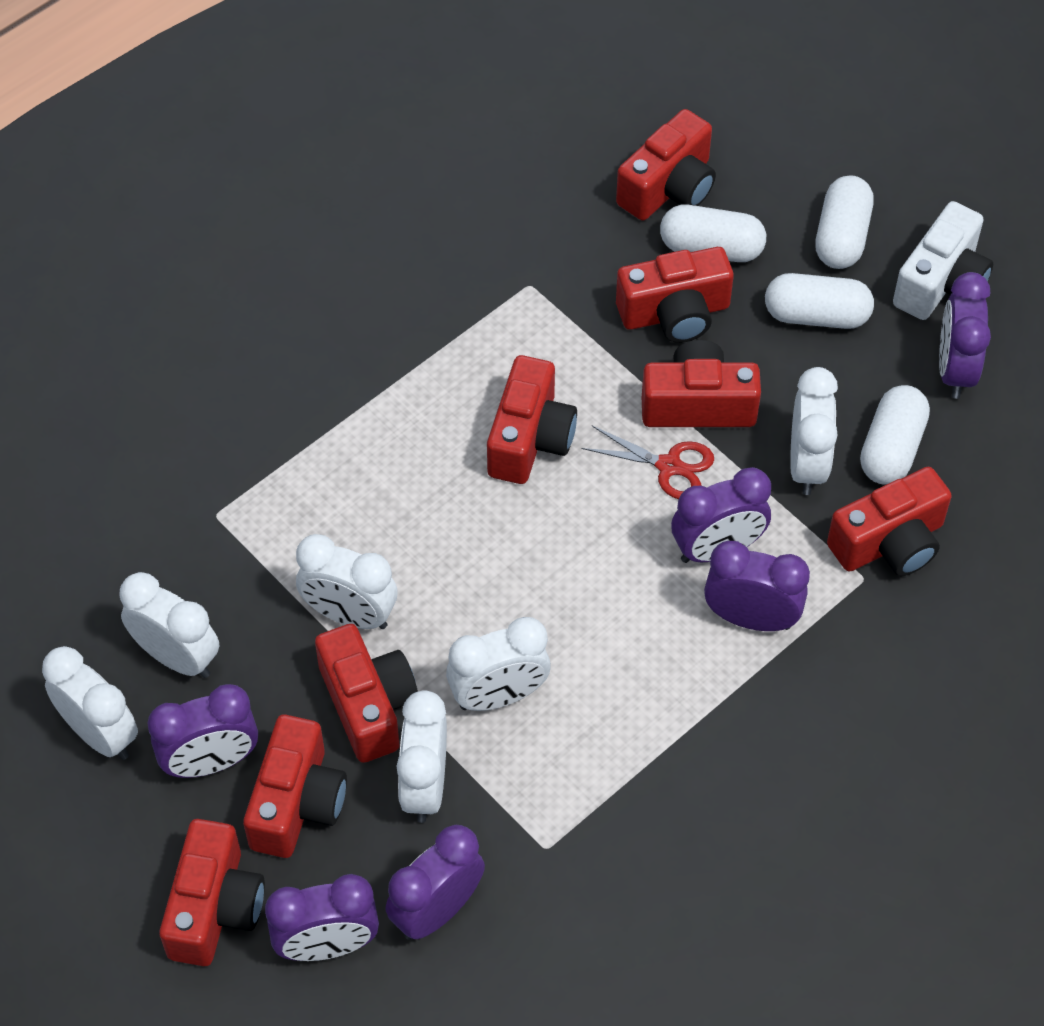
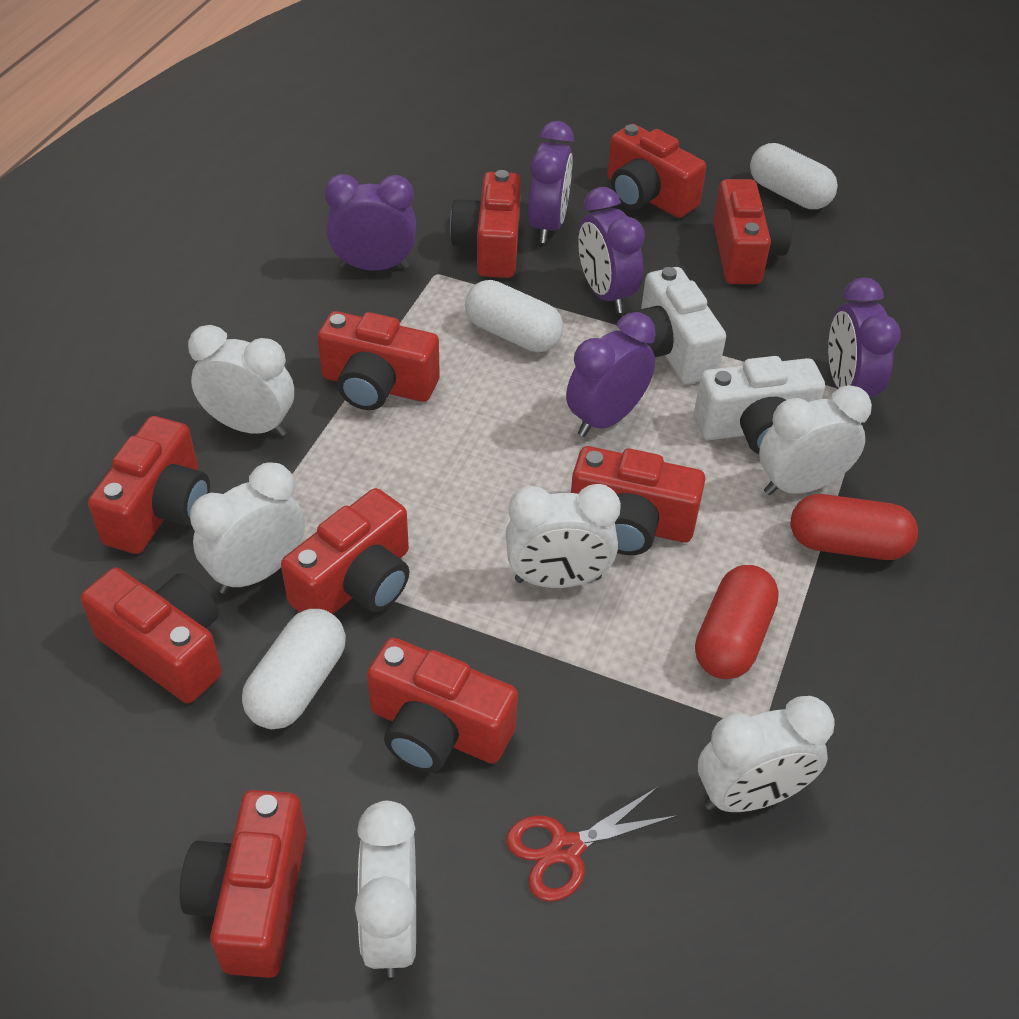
purple clock: 6 -> 5
red camera: 8 -> 10
red capsule: 0 -> 2
white camera: 1 -> 2
white capsule: 4 -> 3

